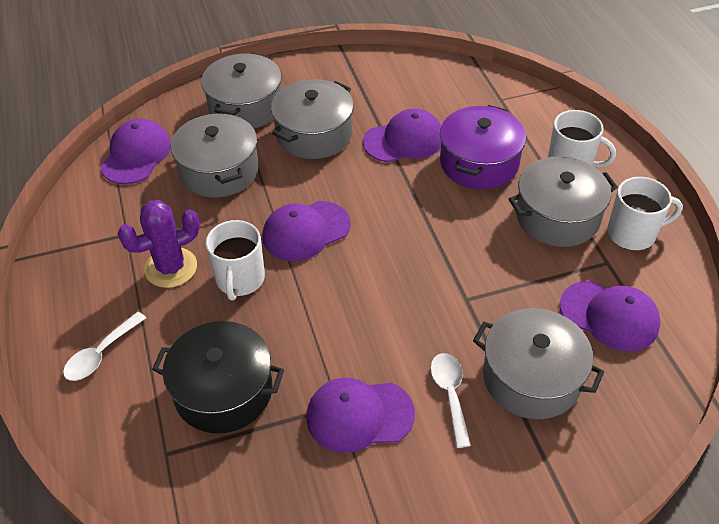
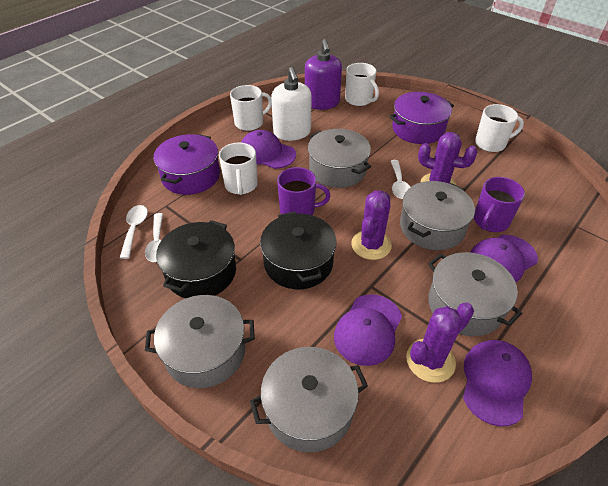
black pot: 1 -> 2
purple cactus: 1 -> 3
purple cap: 5 -> 4
purple mug: 0 -> 2
purple pot: 1 -> 2
purple soap dispenser: 0 -> 1
white mug: 3 -> 4
white soap dispenser: 0 -> 1
white spoon: 2 -> 3

